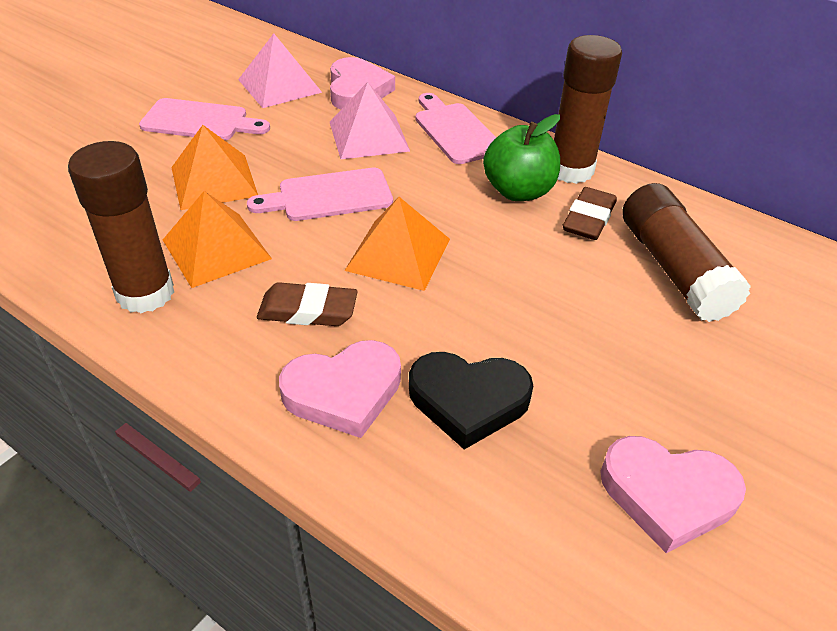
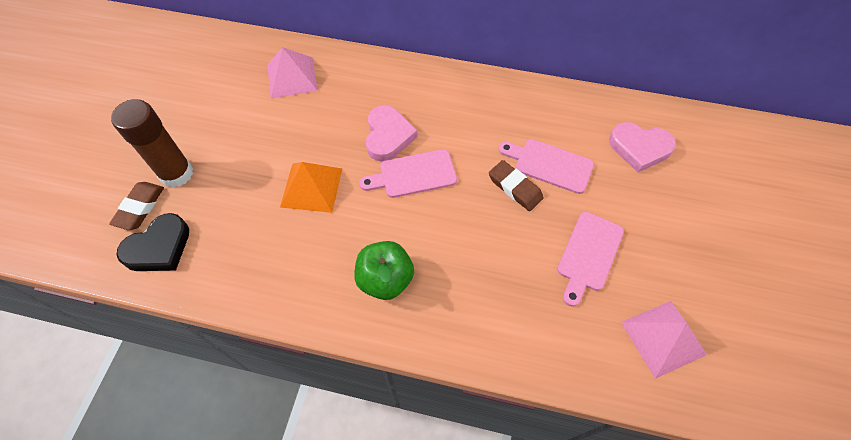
brown glue stick: 3 -> 1
orange pyramid: 3 -> 1
pink heart: 3 -> 2

